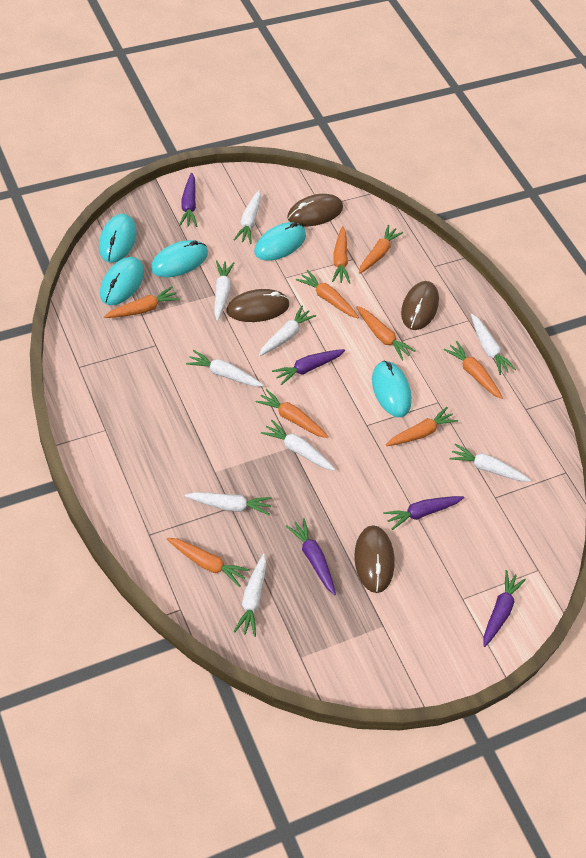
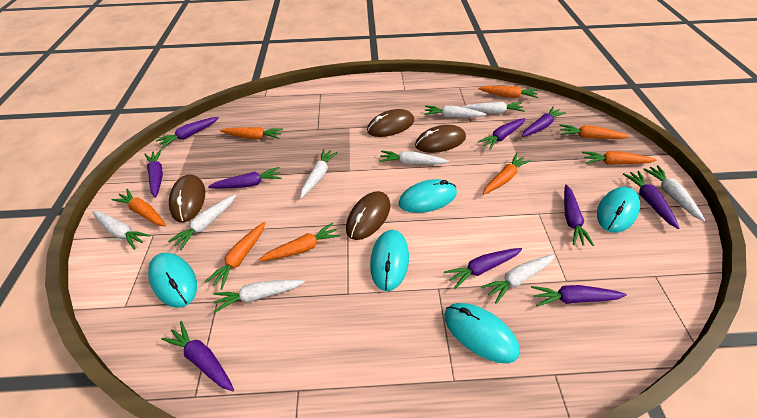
orange carrot: 9 -> 8
purple carrot: 5 -> 10

